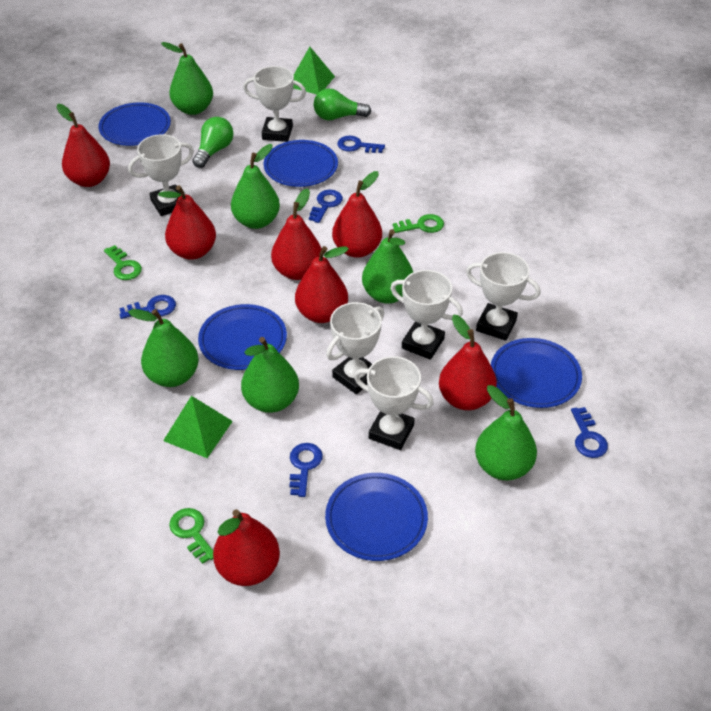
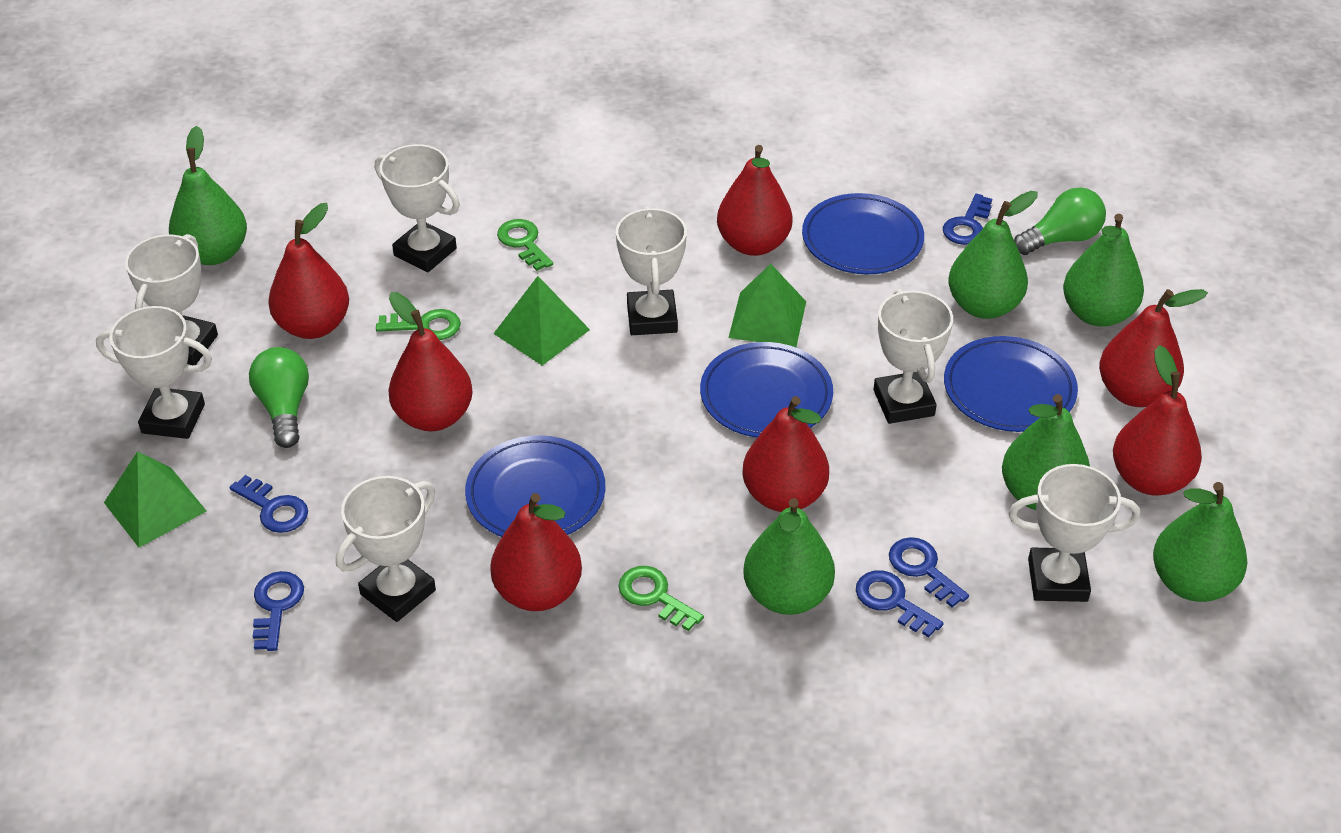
blue plate: 5 -> 4
green pyramid: 2 -> 3
white trophy: 6 -> 7

